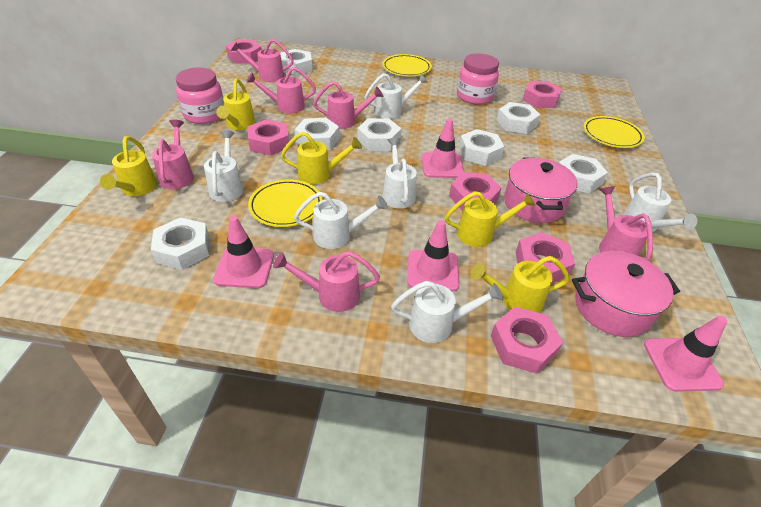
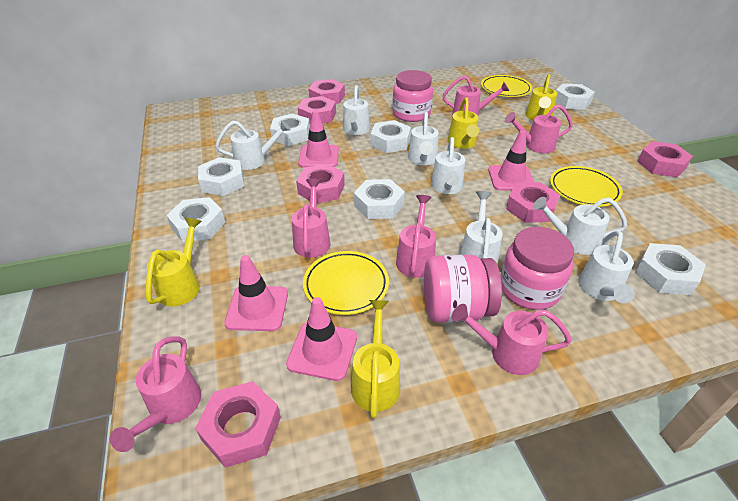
pink jar: 2 -> 3
pink pot: 2 -> 0
white watering can: 6 -> 7
yellow watering can: 5 -> 4

